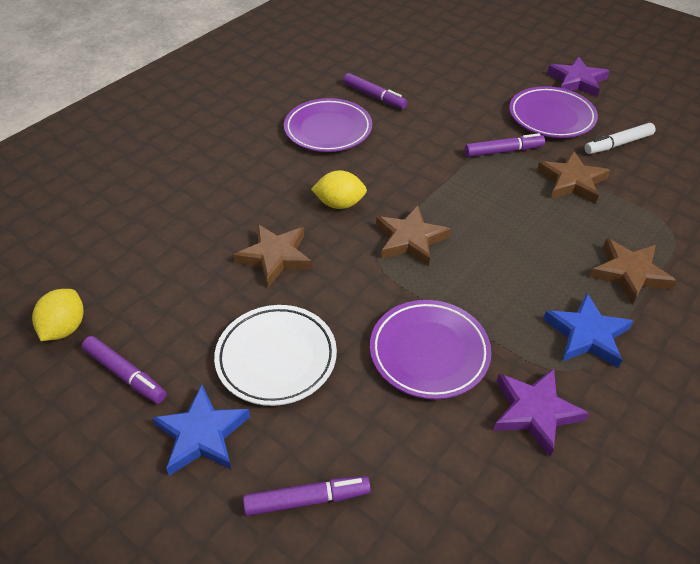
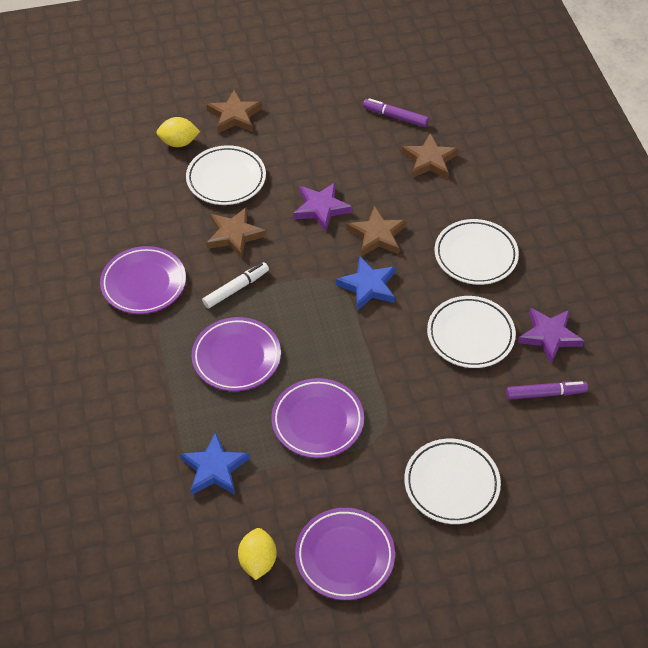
purple marker: 4 -> 2
purple plate: 3 -> 4
white plate: 1 -> 4

